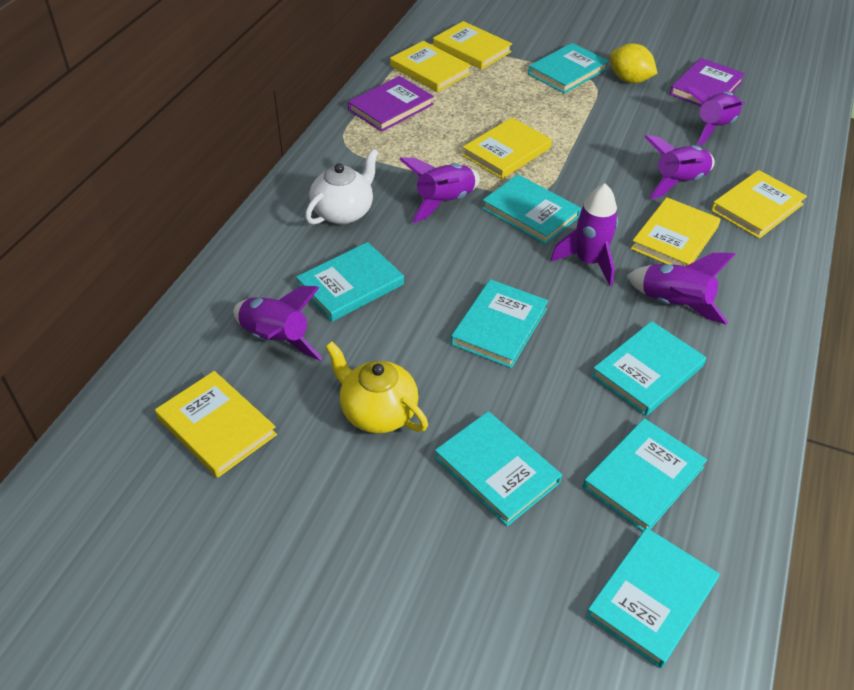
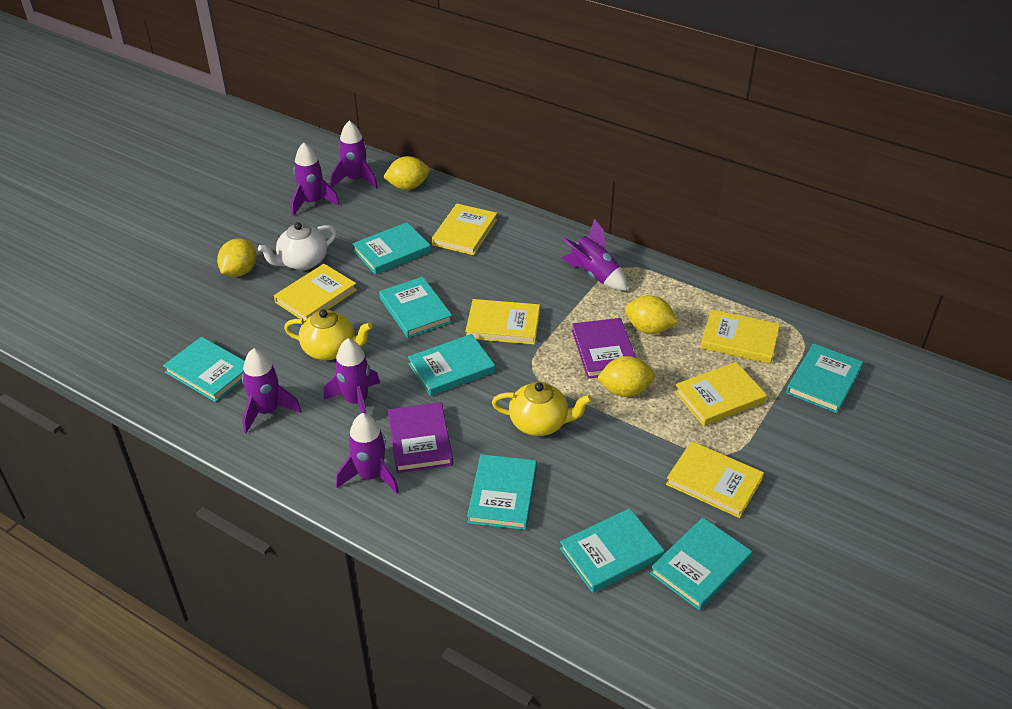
yellow lemon: 1 -> 4
yellow teapot: 1 -> 2

